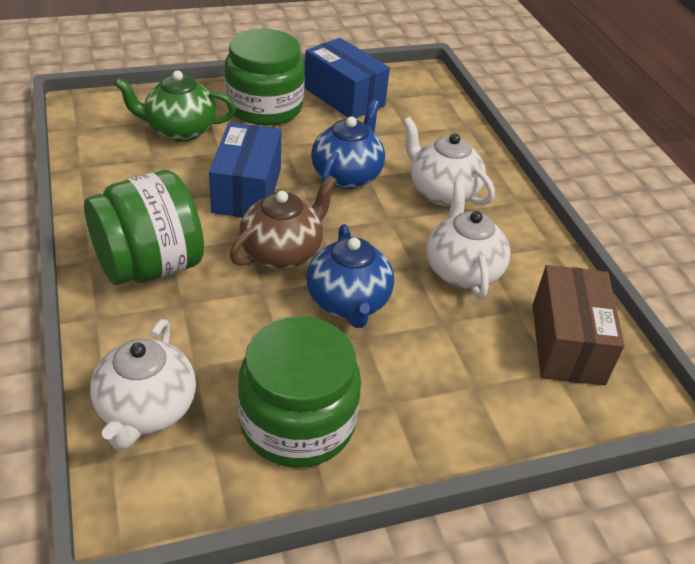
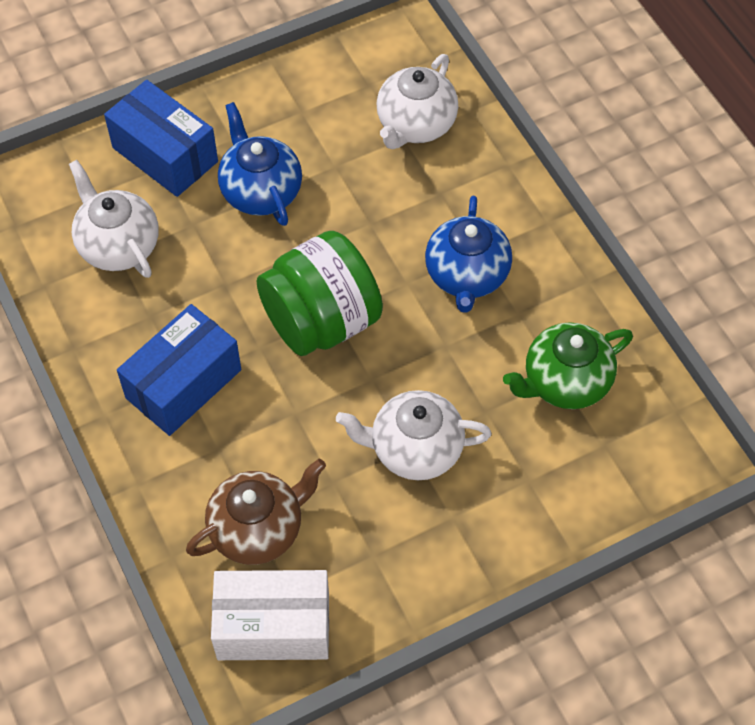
brown box: 1 -> 0
green jar: 3 -> 1
white box: 0 -> 1

